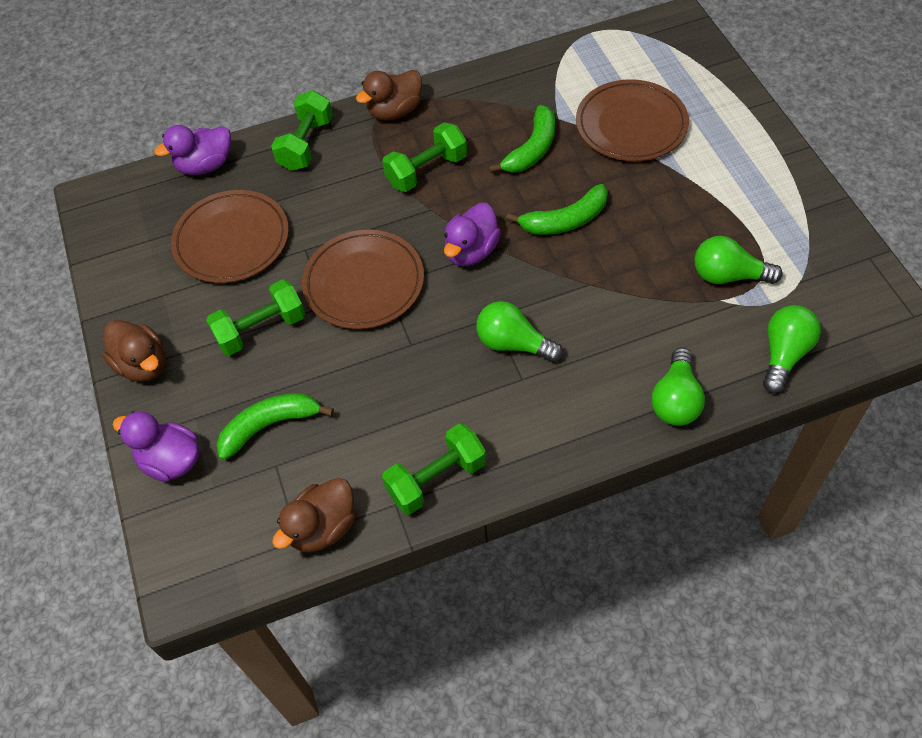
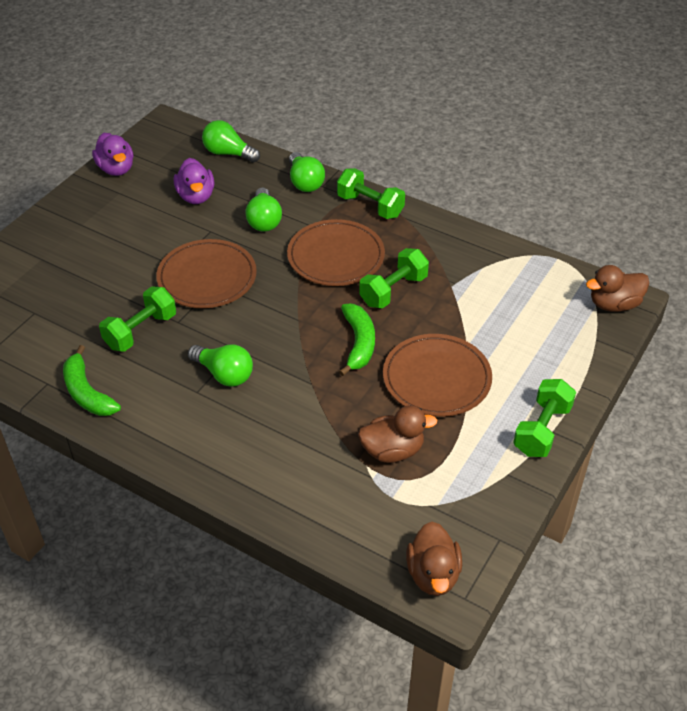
green banana: 3 -> 2
purple duck: 3 -> 2

